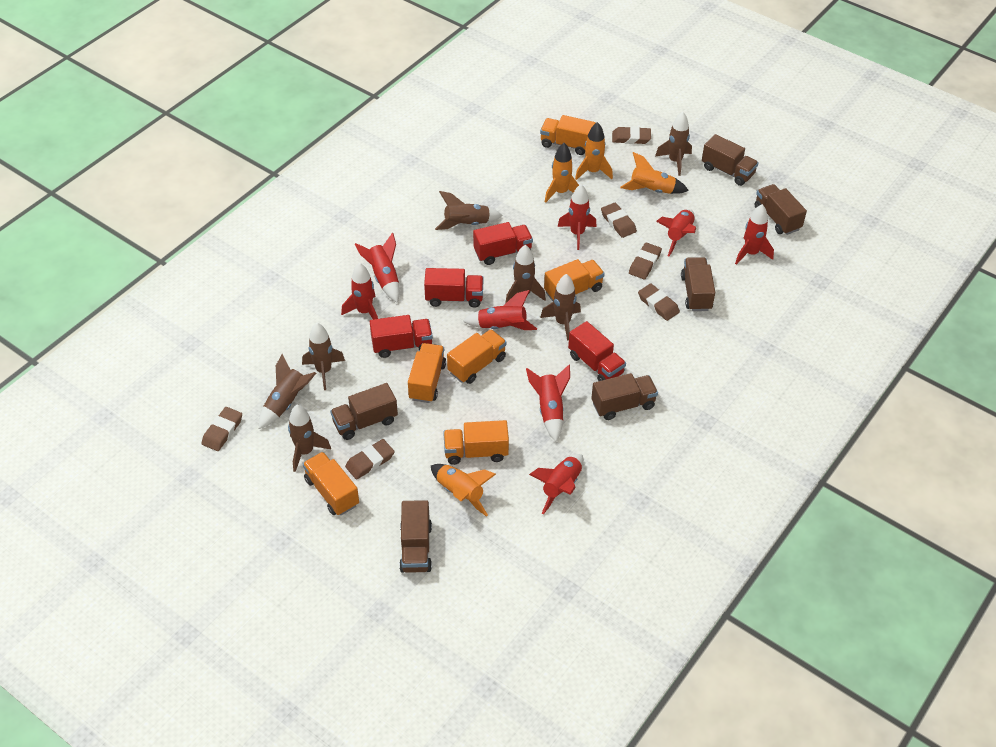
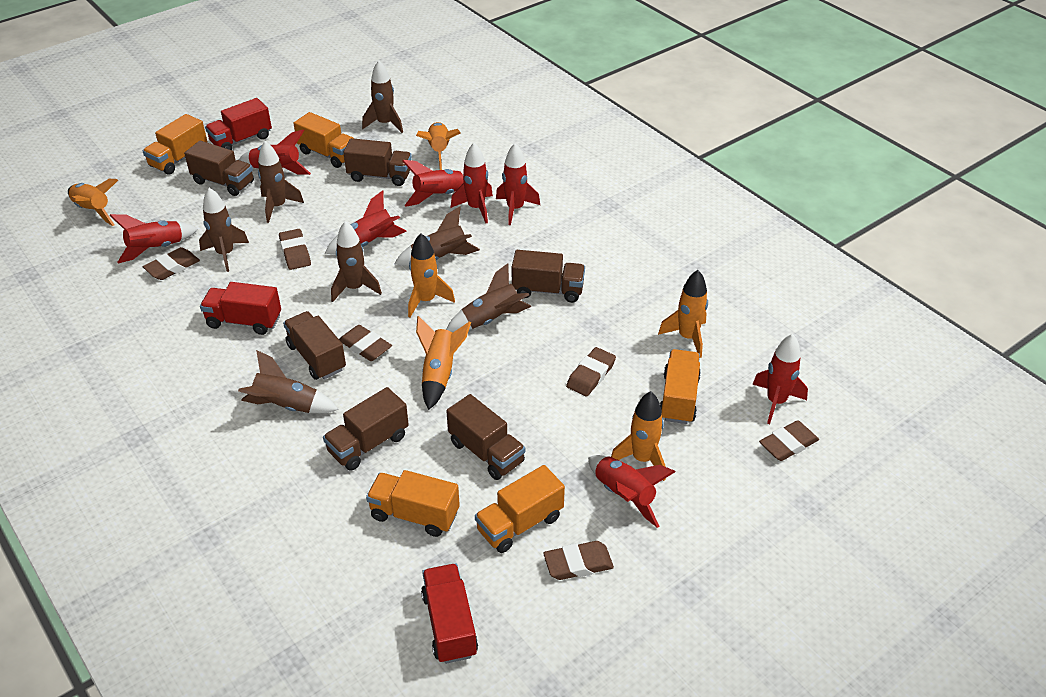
orange rocket: 4 -> 6
orange truck: 6 -> 5
red truck: 4 -> 3

